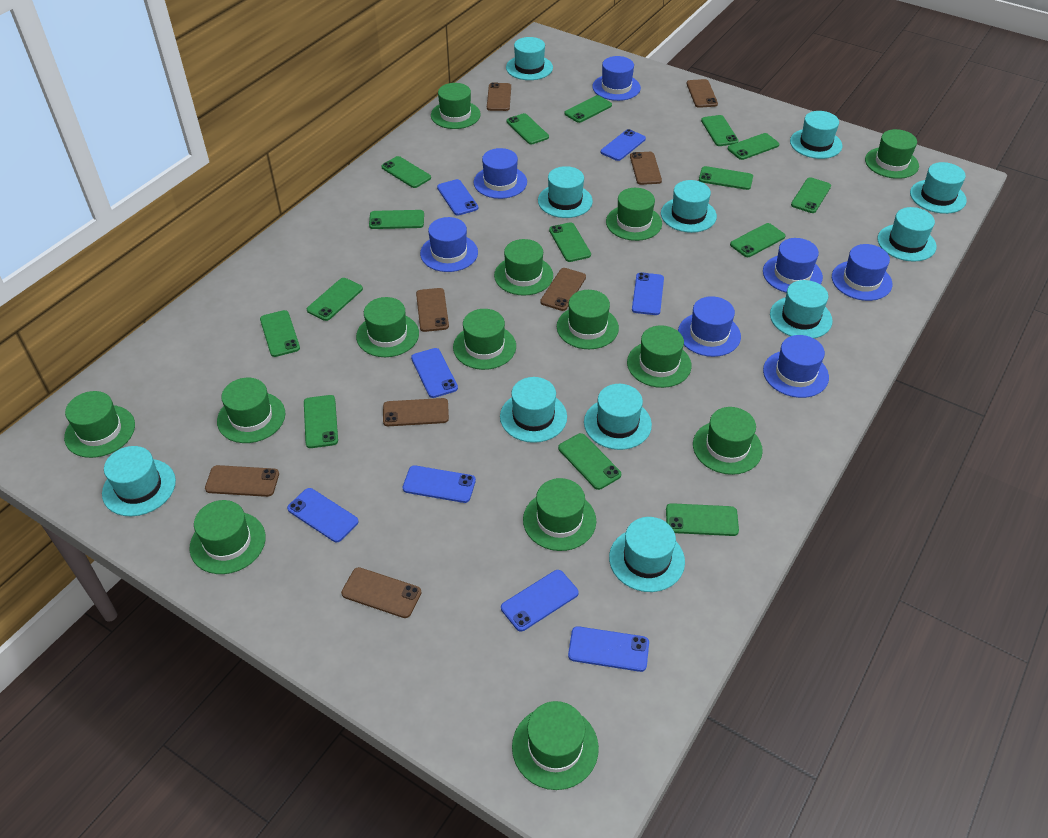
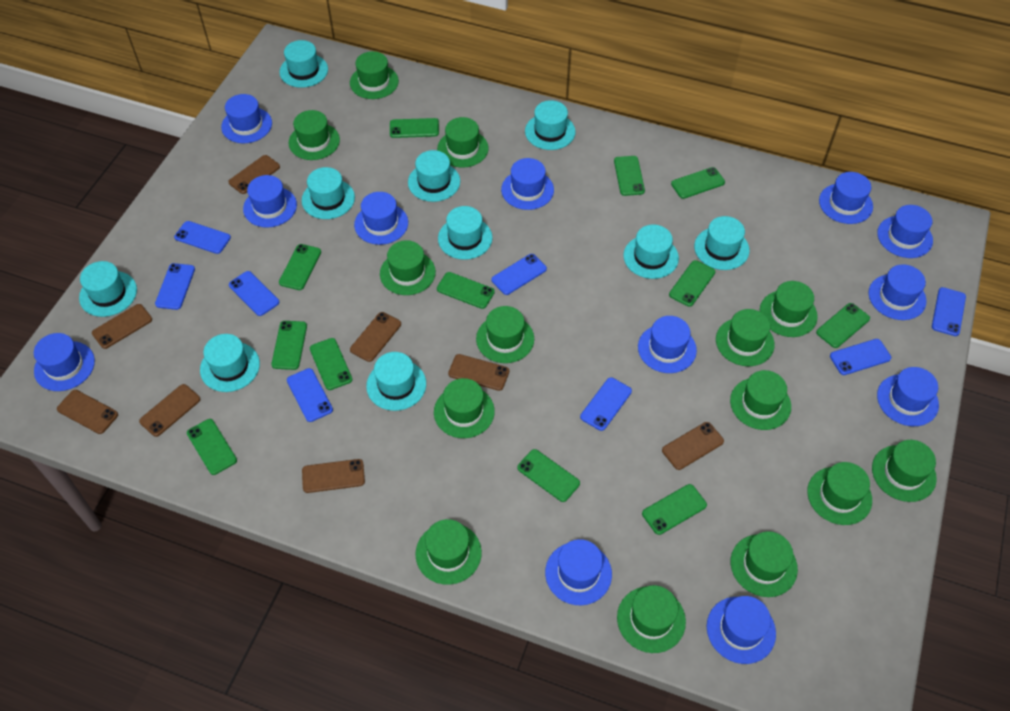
blue hat: 7 -> 12
green phone: 15 -> 12
turquoise hat: 11 -> 10

